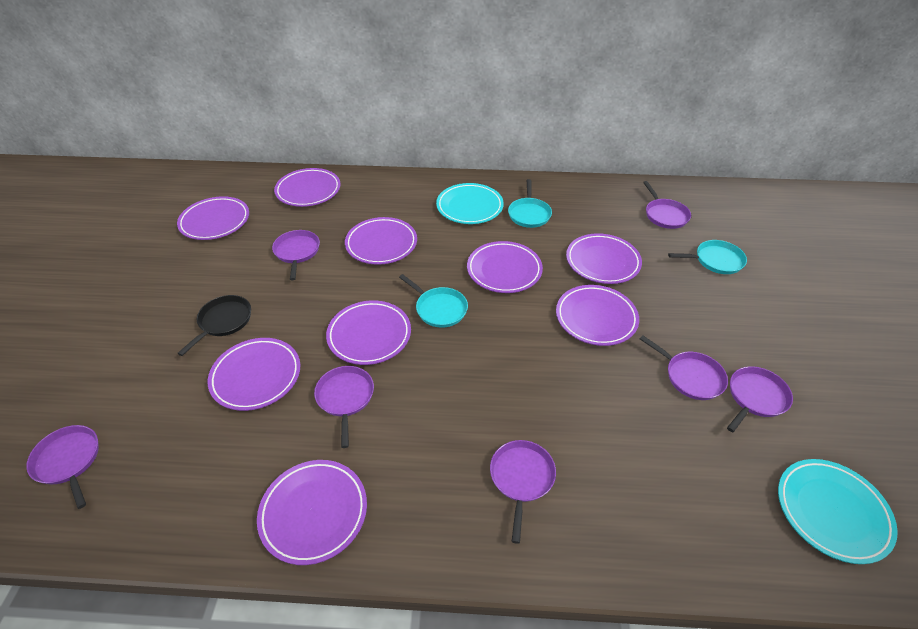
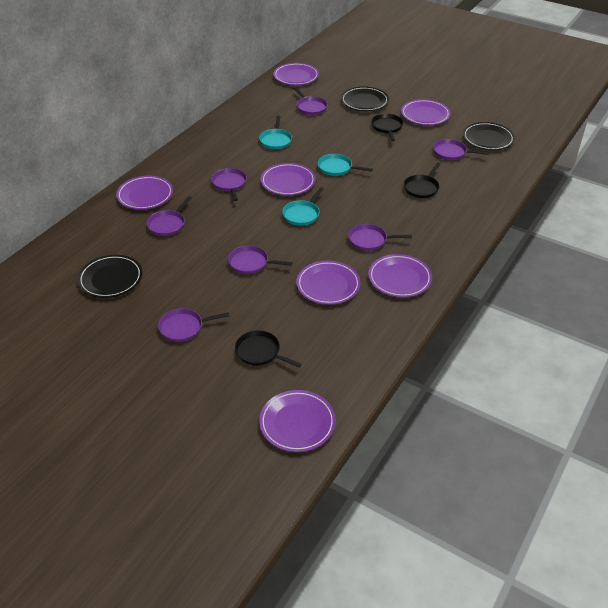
black pan: 1 -> 3
black plate: 0 -> 3
purple plate: 9 -> 7
turquoise plate: 2 -> 0

